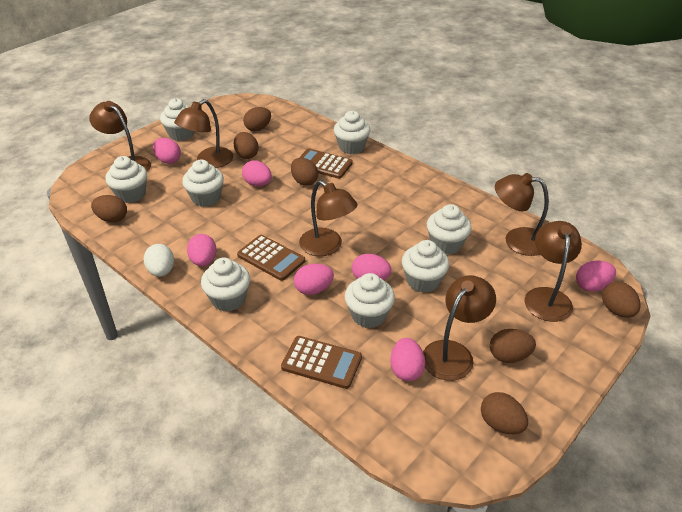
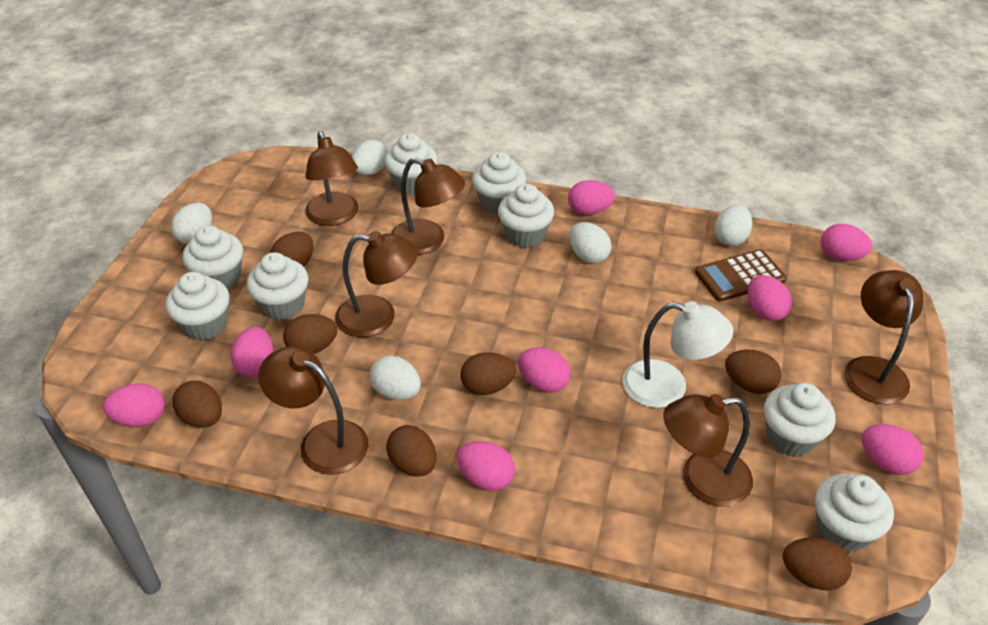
brown calculator: 3 -> 1
pink egg: 7 -> 8
white egg: 1 -> 5
white lamp: 0 -> 1

